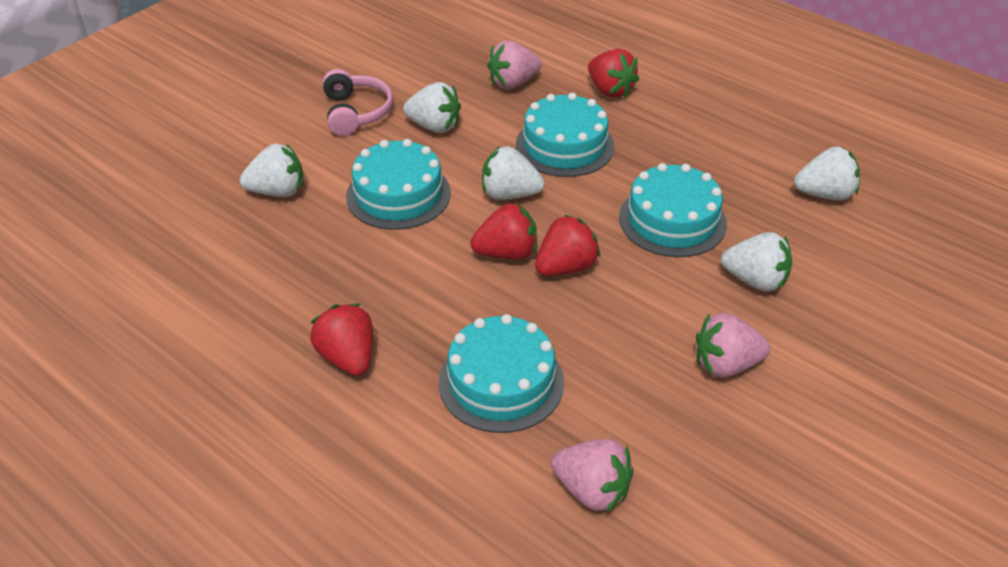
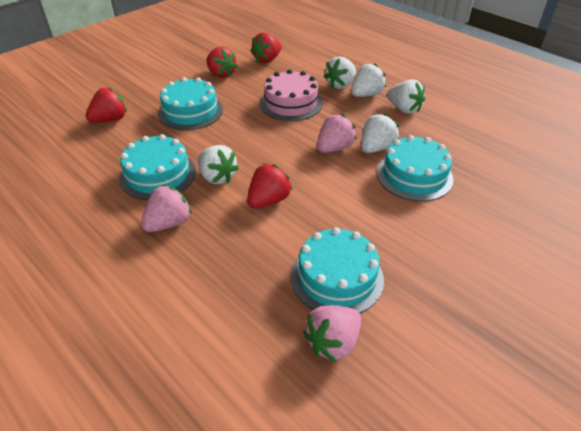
pink cake: 0 -> 1
pink headphones: 1 -> 0

